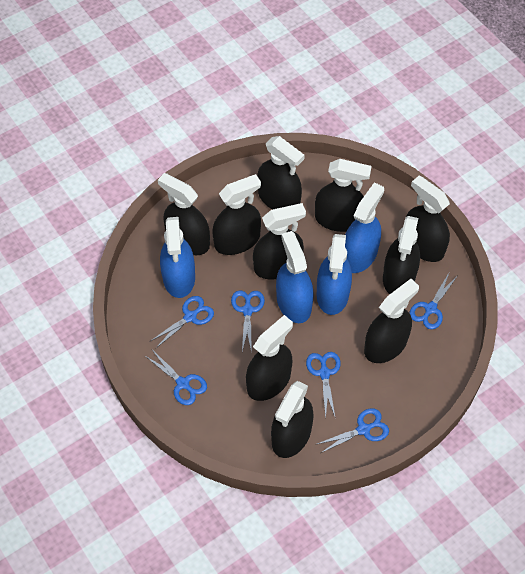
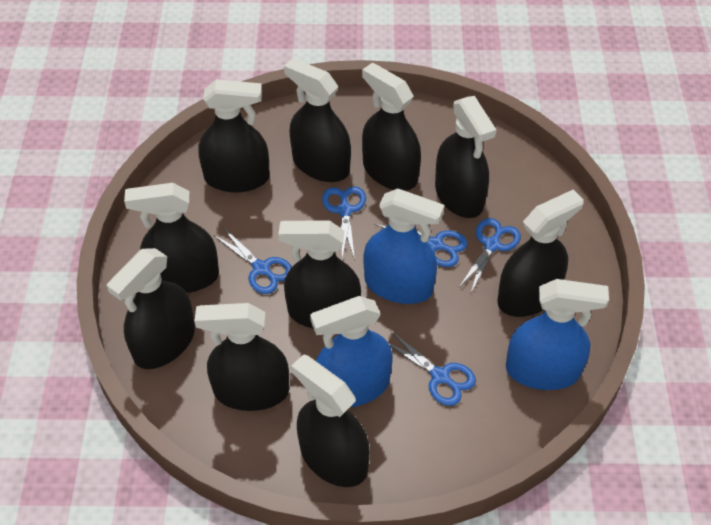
blue scissors: 6 -> 5
blue spray bottle: 4 -> 3

